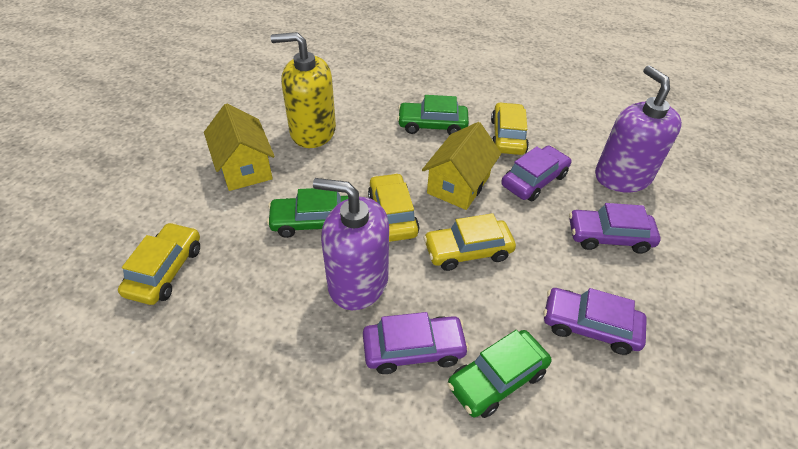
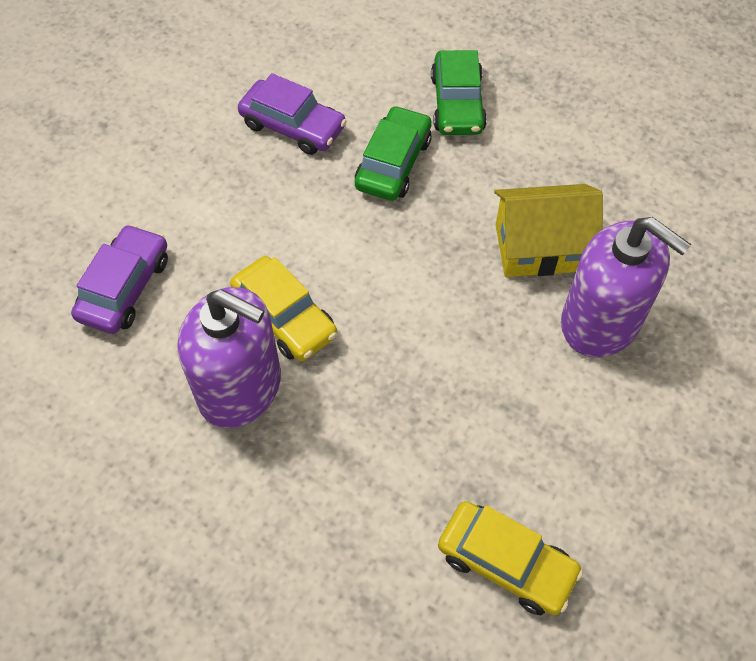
green car: 3 -> 2
purple car: 4 -> 2
yellow car: 4 -> 2
yellow house: 2 -> 1
yellow soap dispenser: 1 -> 0

